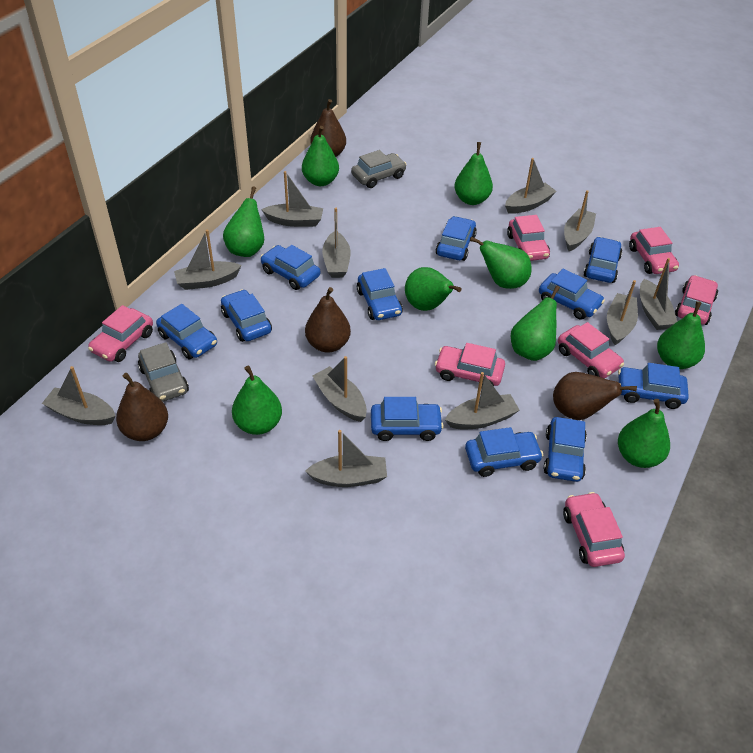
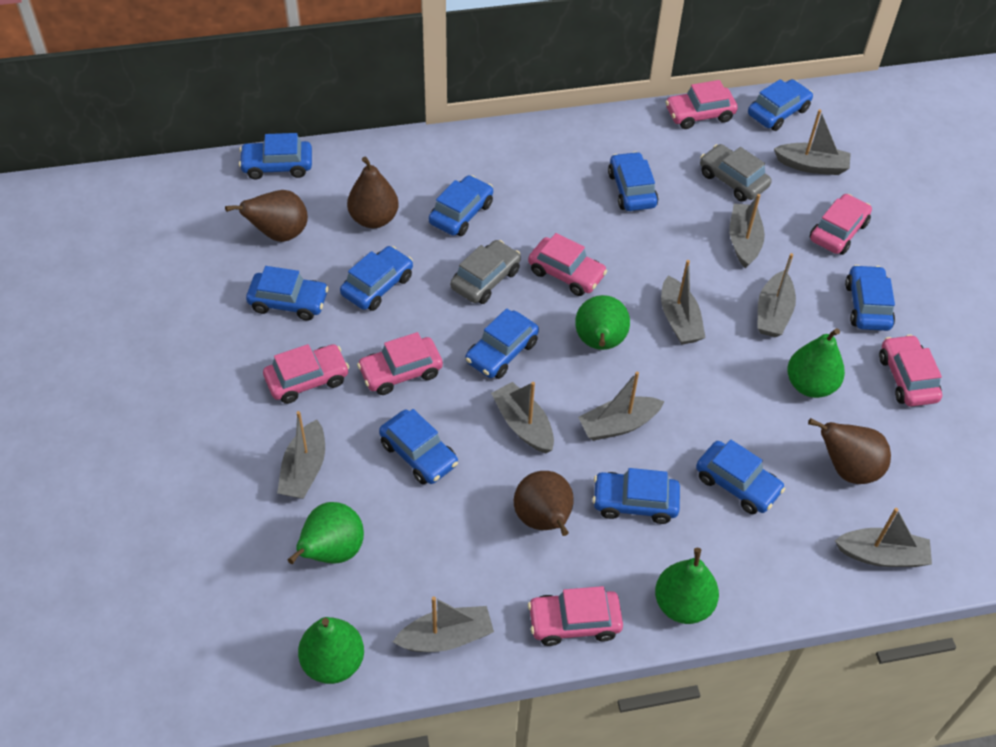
green pear: 9 -> 5
grey boat: 11 -> 9

